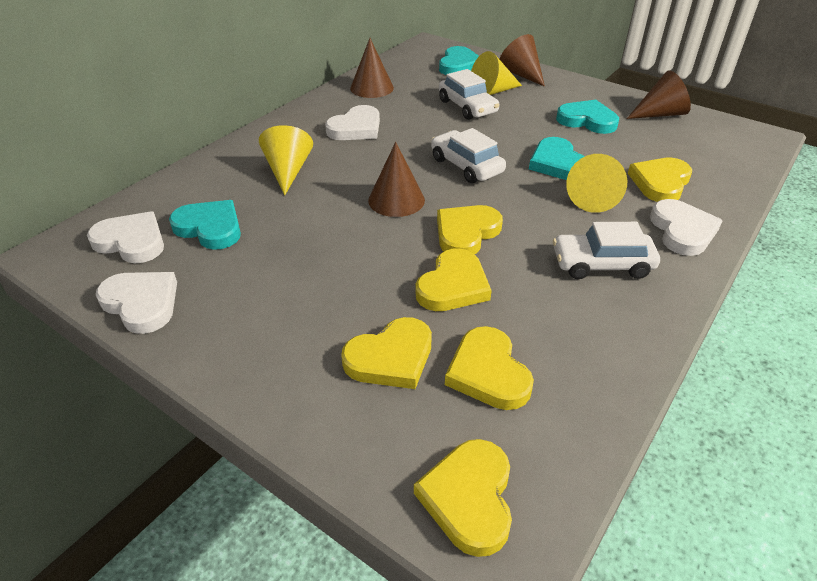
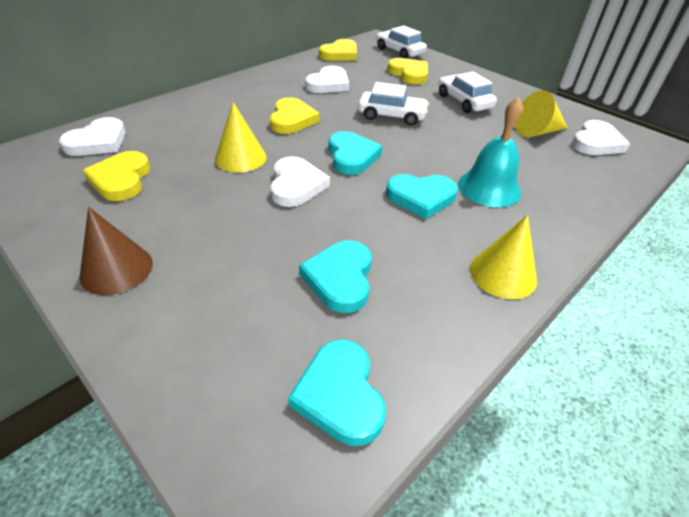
brown cone: 4 -> 1
turquoise bell: 0 -> 1
yellow heart: 6 -> 4

